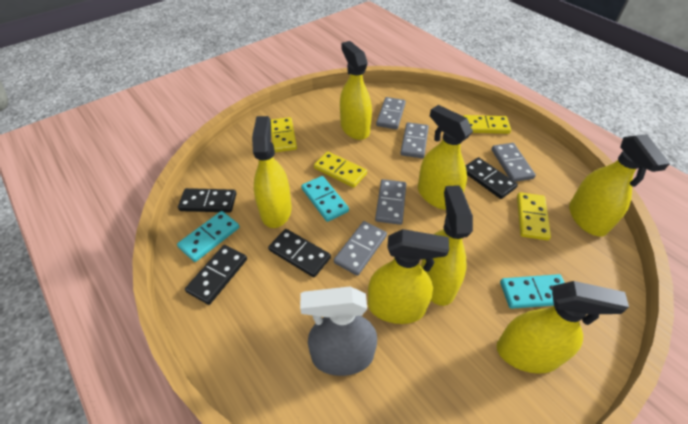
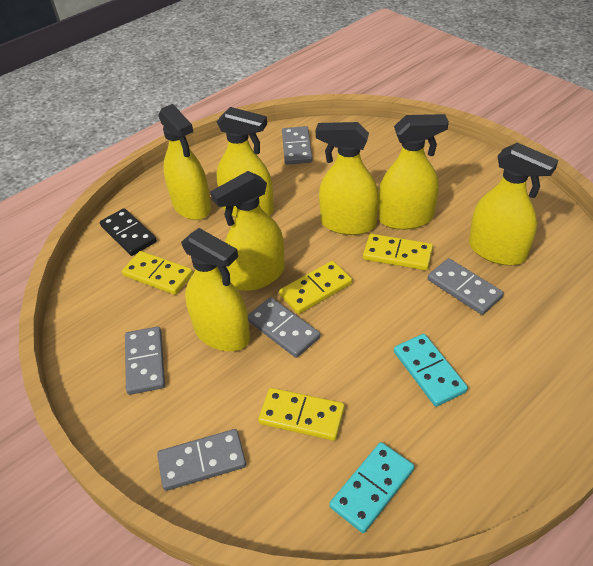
black domino: 4 -> 1
grey spray bottle: 1 -> 0
turquoise domino: 3 -> 2

